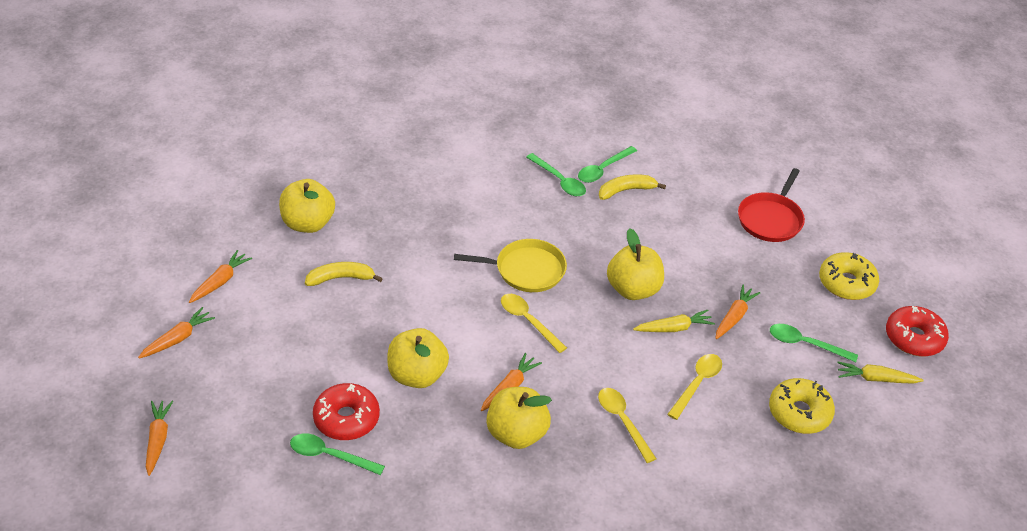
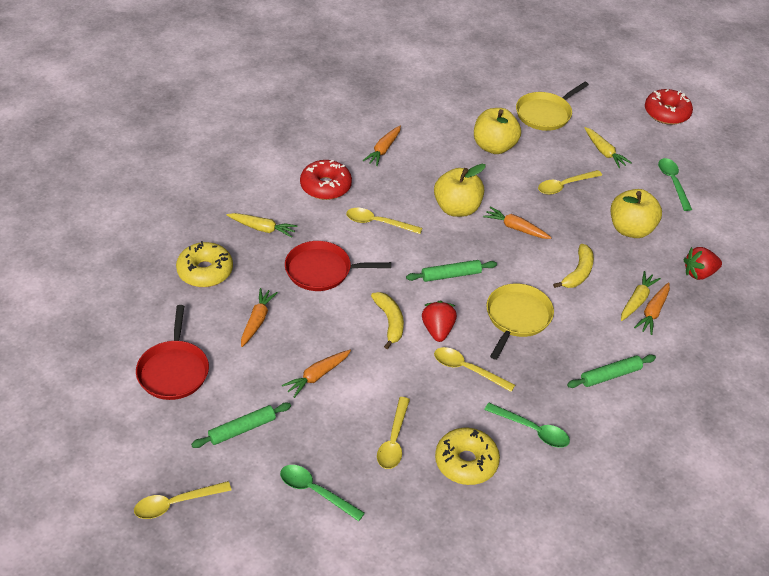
green rolling pin: 0 -> 3
green spoon: 4 -> 3
red pan: 1 -> 2
red strawberry: 0 -> 2
yellow apple: 4 -> 3
yellow carrot: 2 -> 3
yellow pan: 1 -> 2
yellow spoon: 3 -> 5

